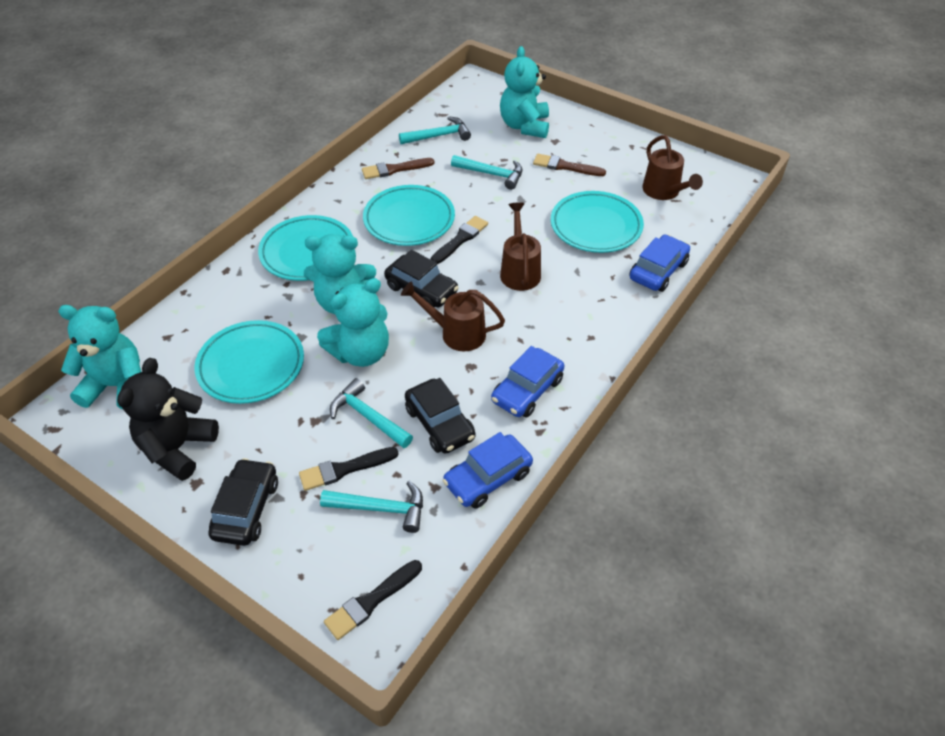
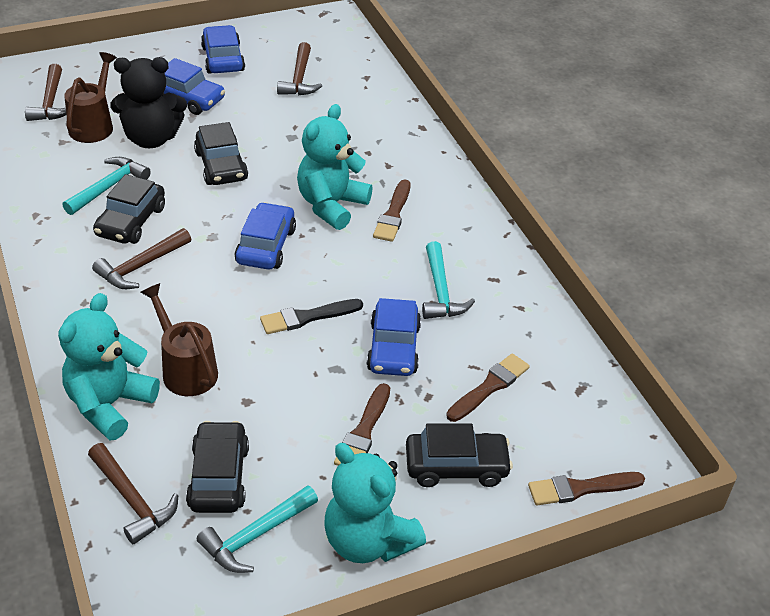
black brush: 3 -> 1
black car: 3 -> 4
blue car: 3 -> 4
brown brush: 2 -> 4
brown hammer: 0 -> 4
brown watering can: 3 -> 2
turquoise hammer: 4 -> 3
turquoise plate: 4 -> 0
turquoise teddy bear: 4 -> 3

